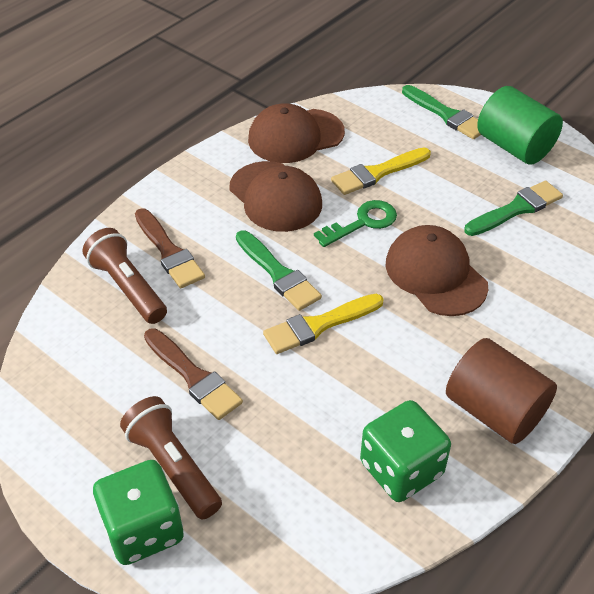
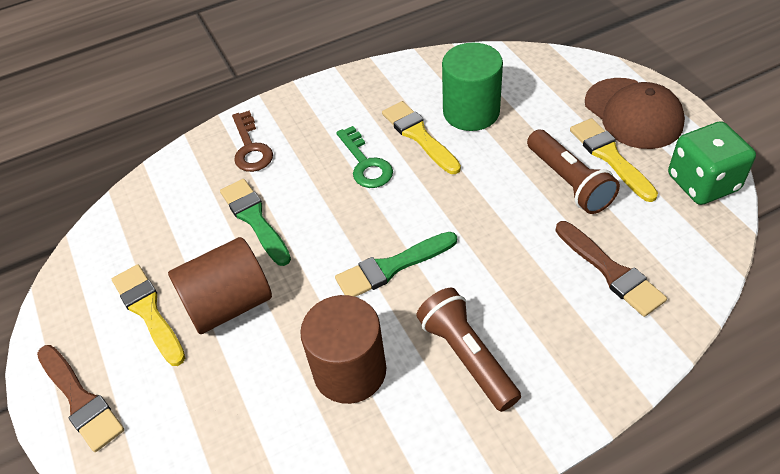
brown cap: 3 -> 1
brown cylinder: 1 -> 2
brown key: 0 -> 1
green brush: 3 -> 2
green dice: 2 -> 1
yellow brush: 2 -> 3

